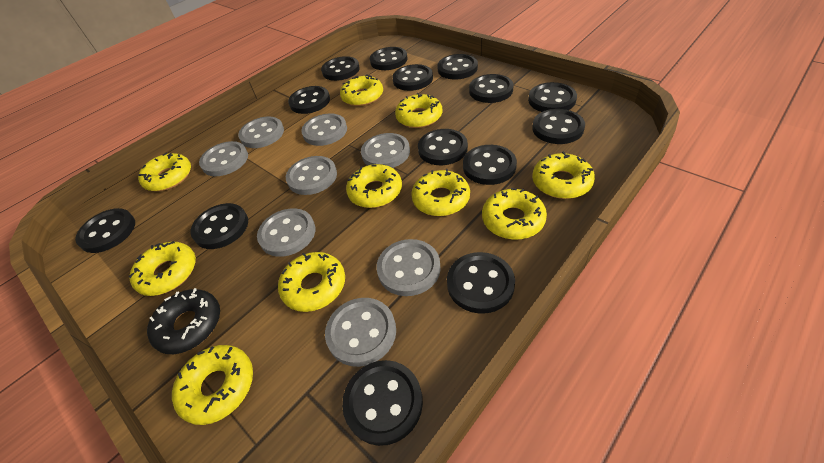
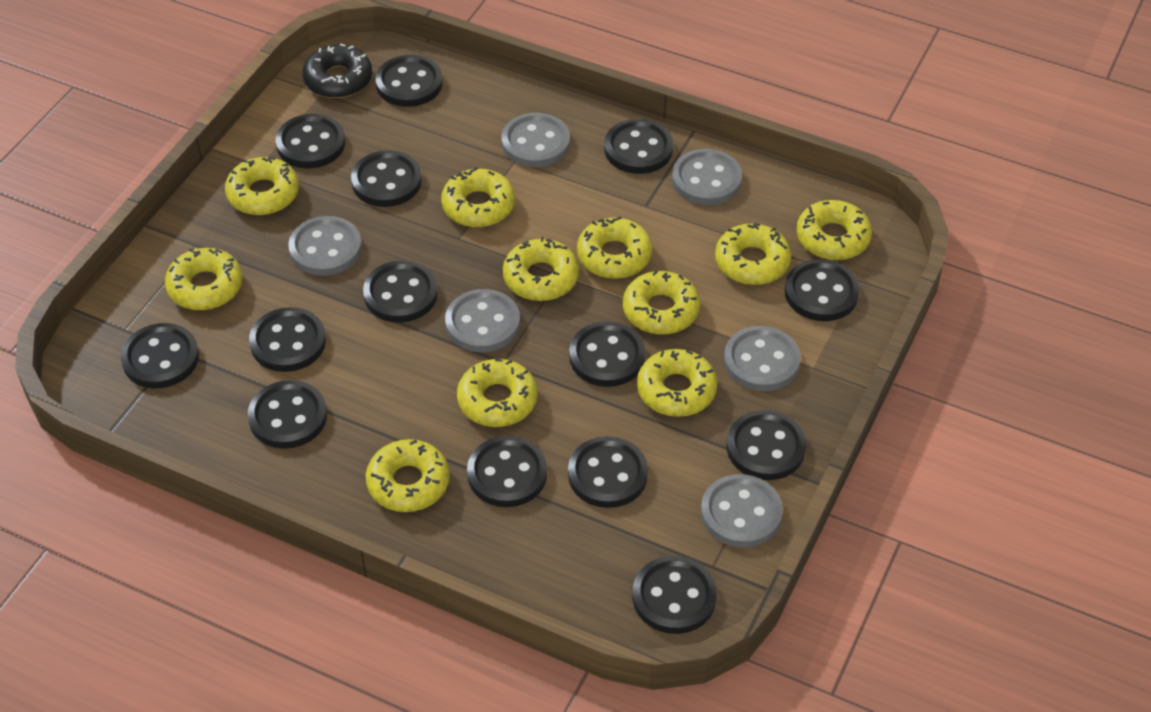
grey button: 8 -> 6
yellow donut: 10 -> 11

